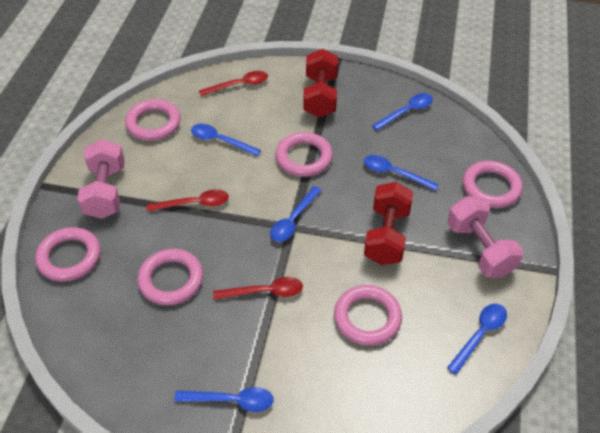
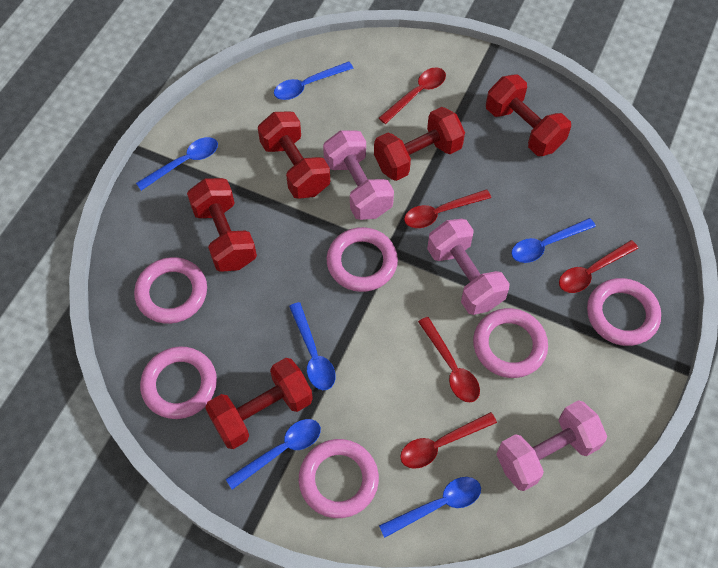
pink dumbbell: 2 -> 3
red dumbbell: 2 -> 5
red spoon: 3 -> 5

